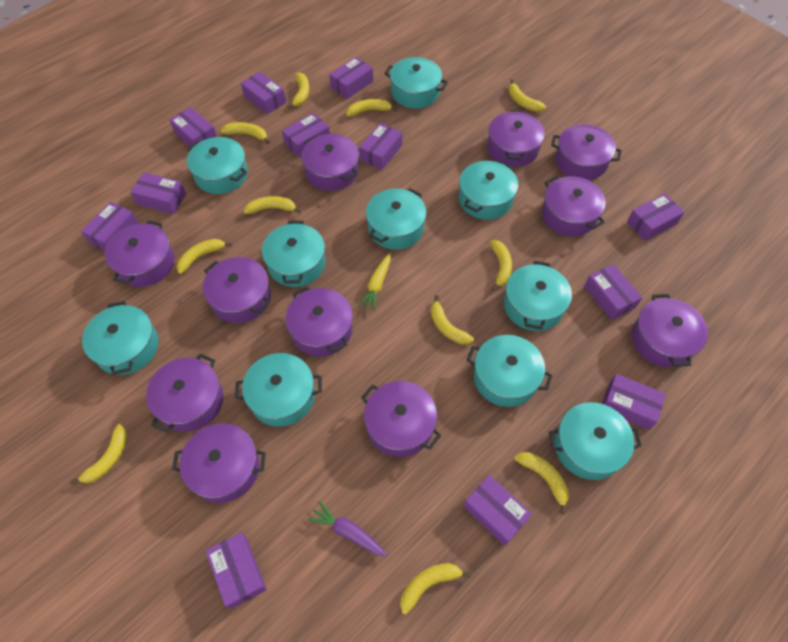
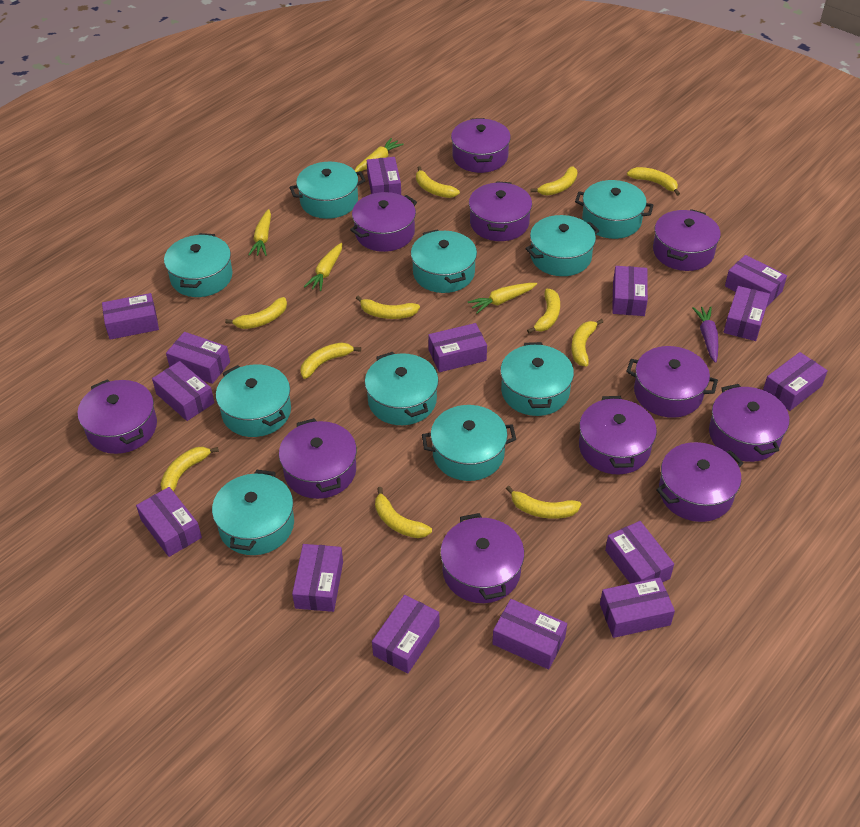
purple box: 12 -> 15
yellow carrot: 1 -> 4

